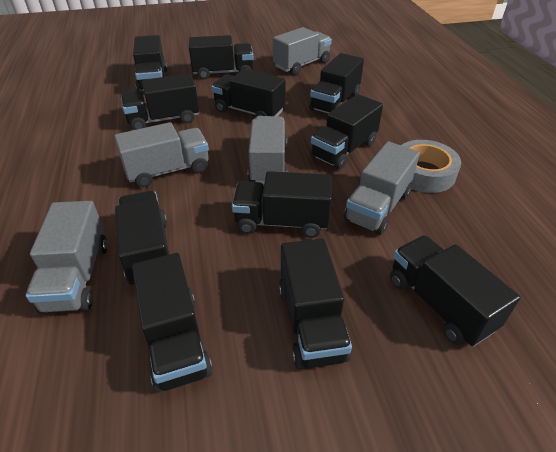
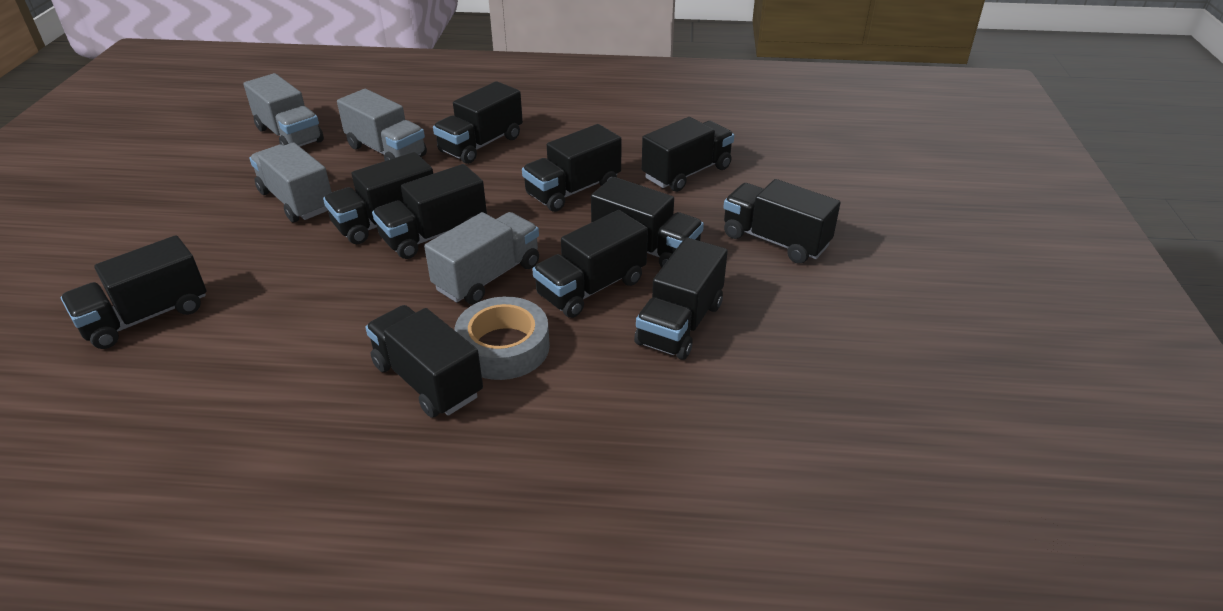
grey truck: 5 -> 4

